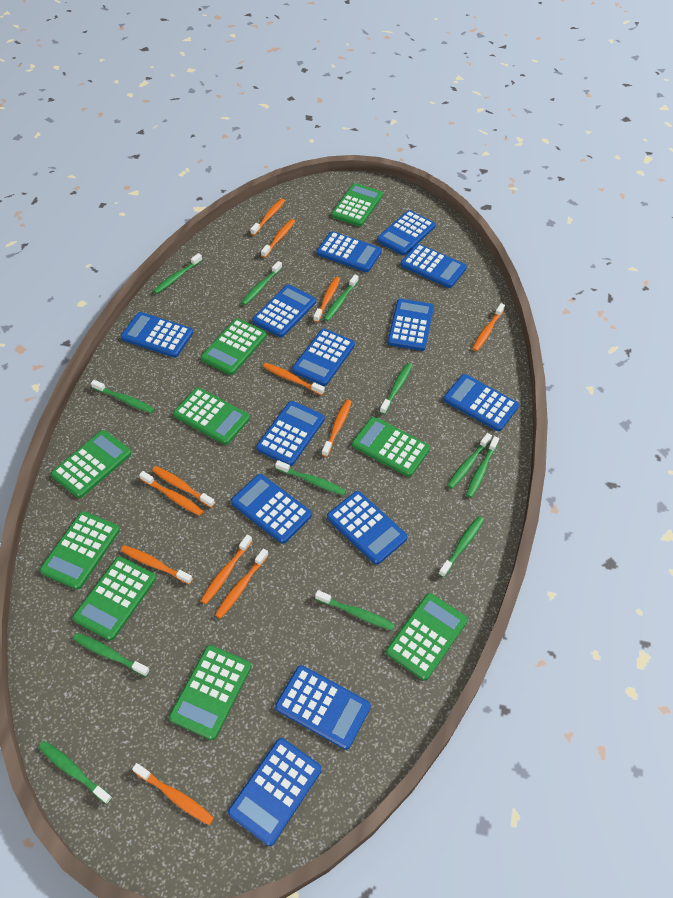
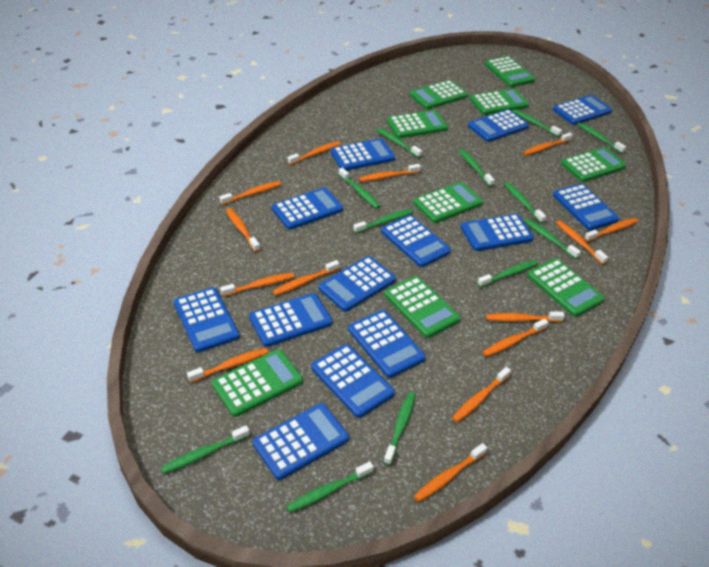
orange toothbrush: 12 -> 14

